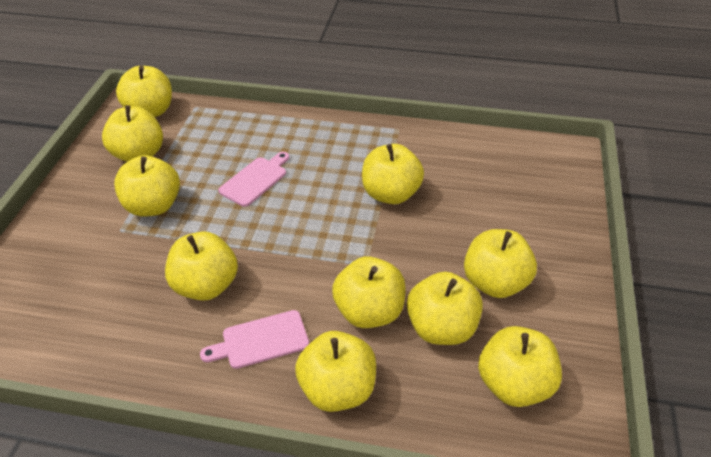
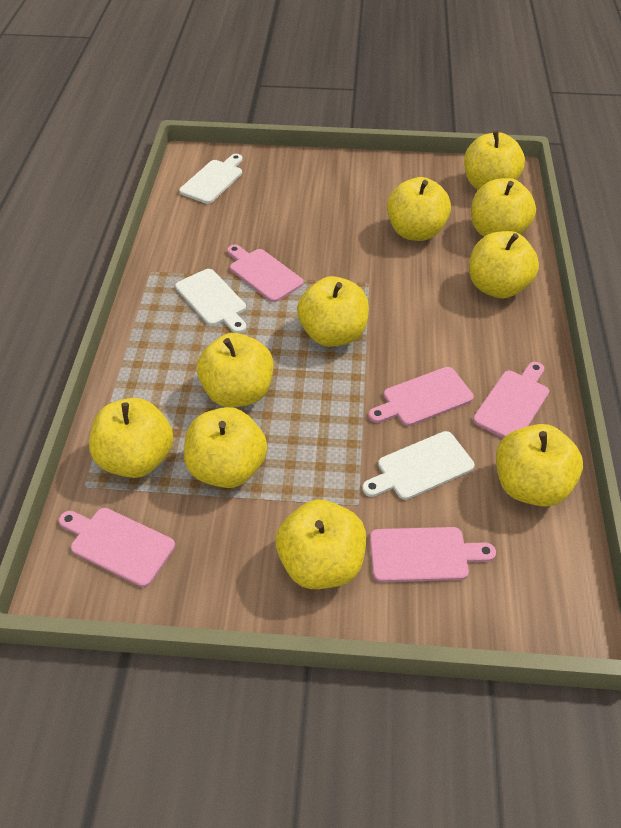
pink cutting board: 2 -> 5
white cutting board: 0 -> 3

